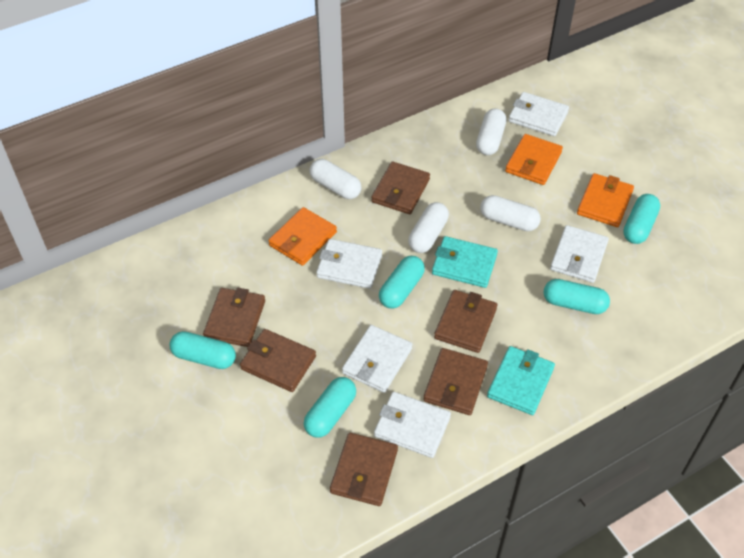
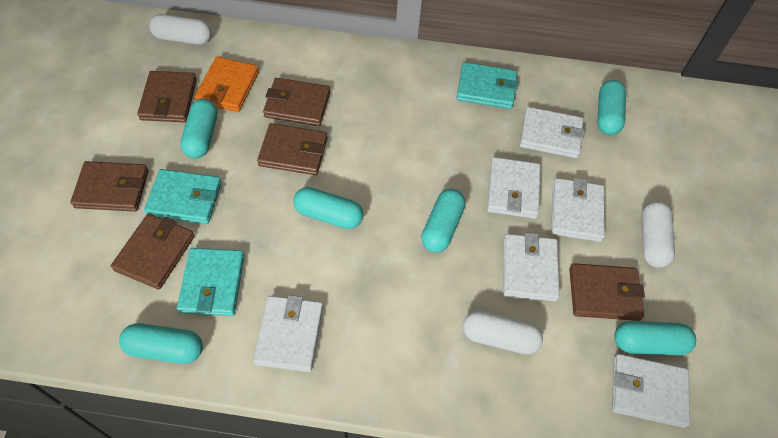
orange wallet: 3 -> 1
turquoise capsule: 5 -> 6
turquoise wallet: 2 -> 3
white capsule: 4 -> 3
white wallet: 5 -> 6

